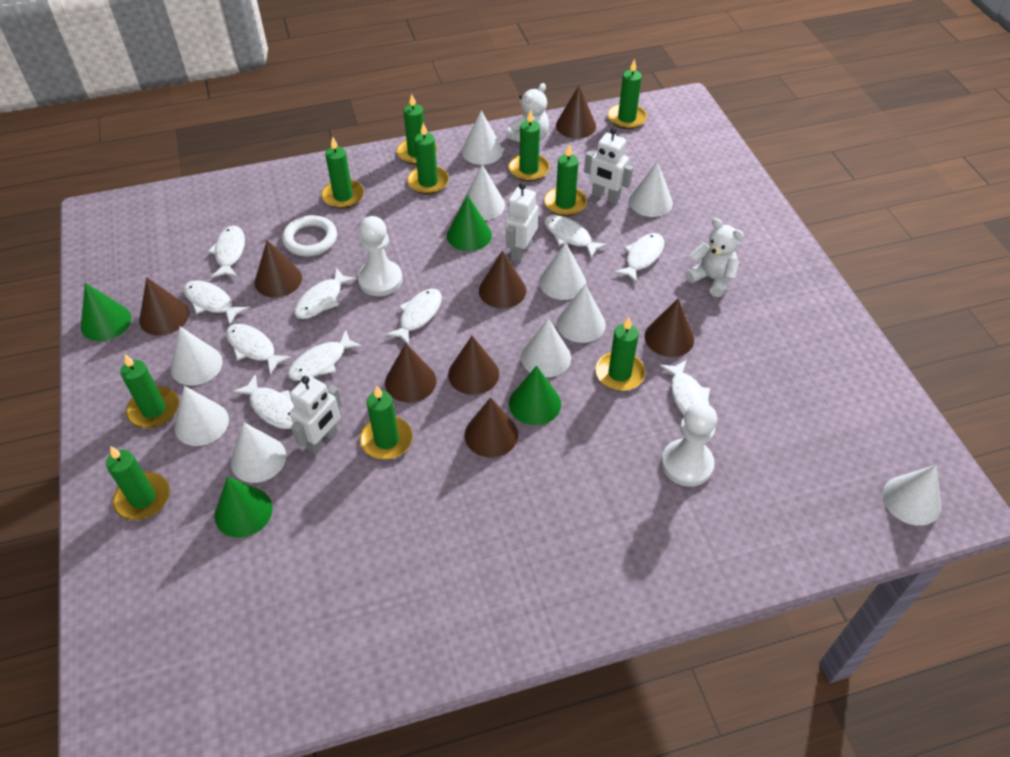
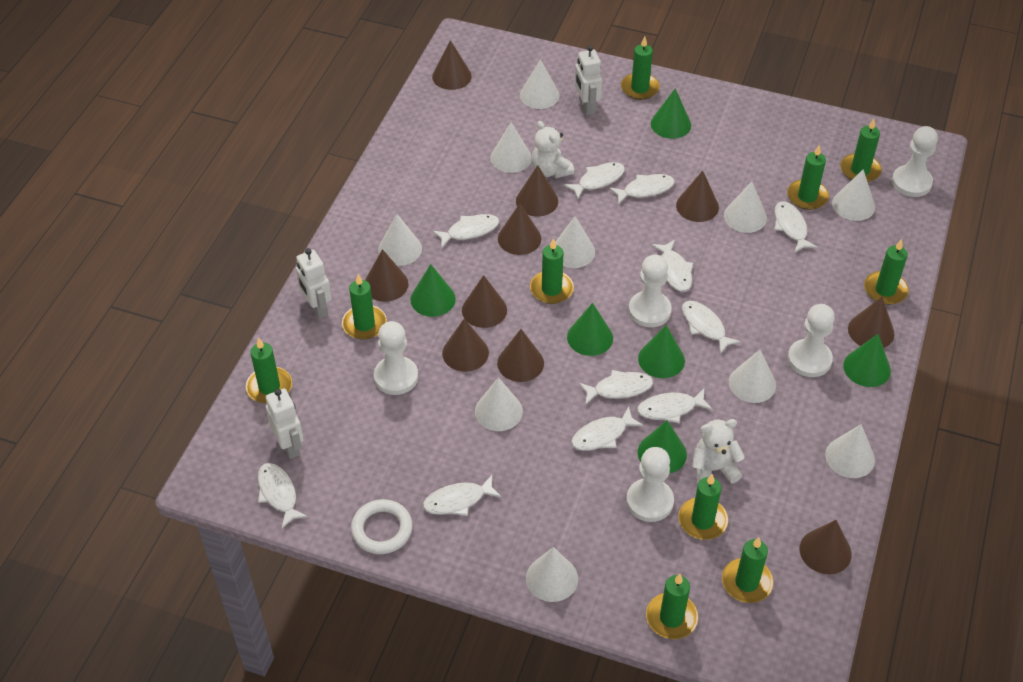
brown cone: 8 -> 10
green cone: 4 -> 6
white fish: 10 -> 11
white pawn: 2 -> 5

